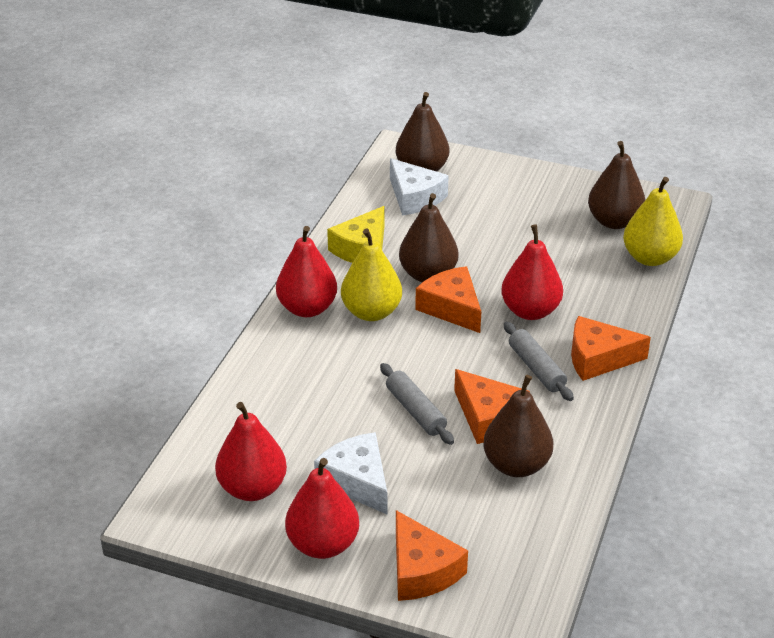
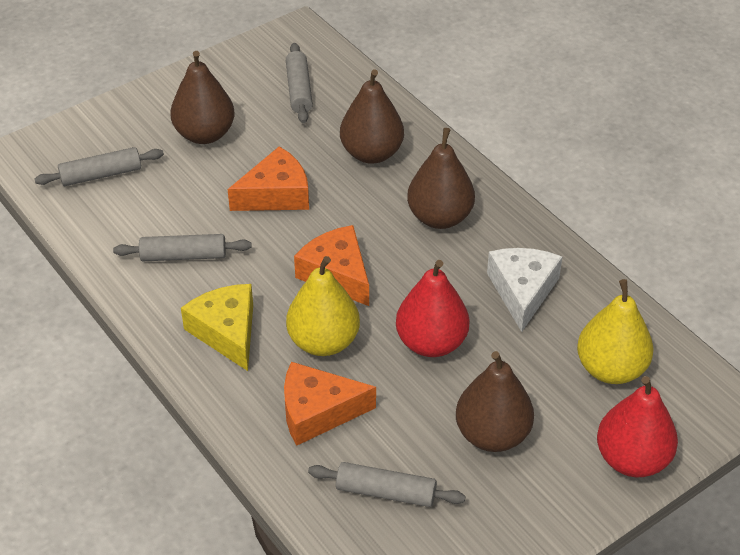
grey rolling pin: 2 -> 4
orange cheese: 4 -> 3
red pear: 4 -> 2
white cheese: 2 -> 1

